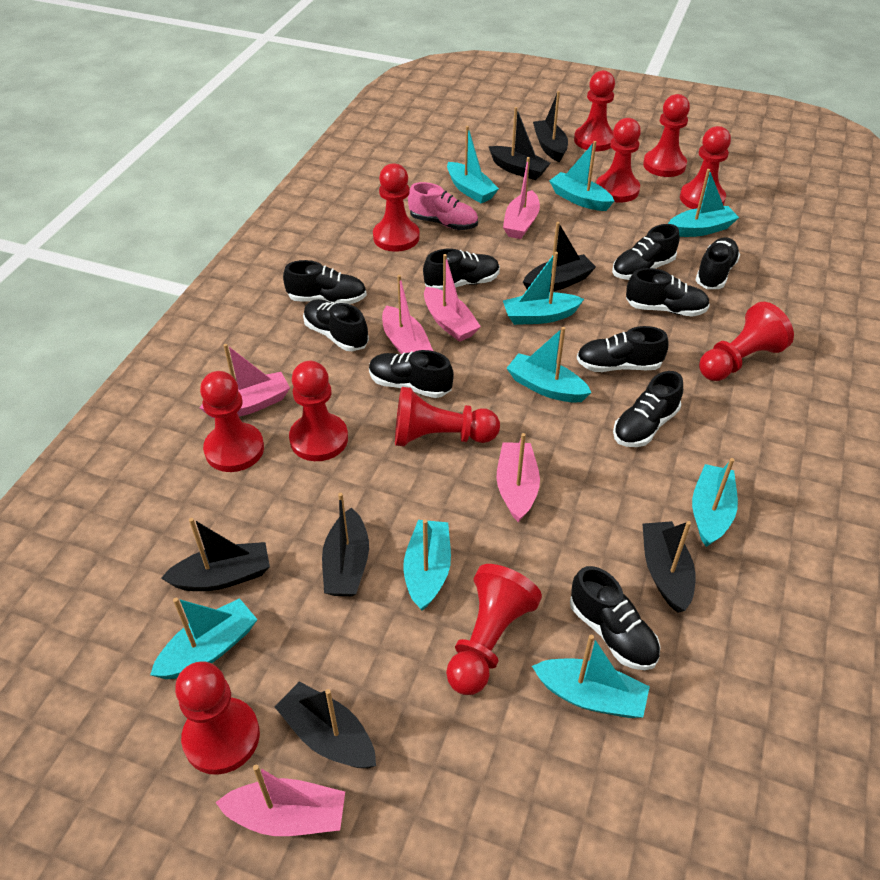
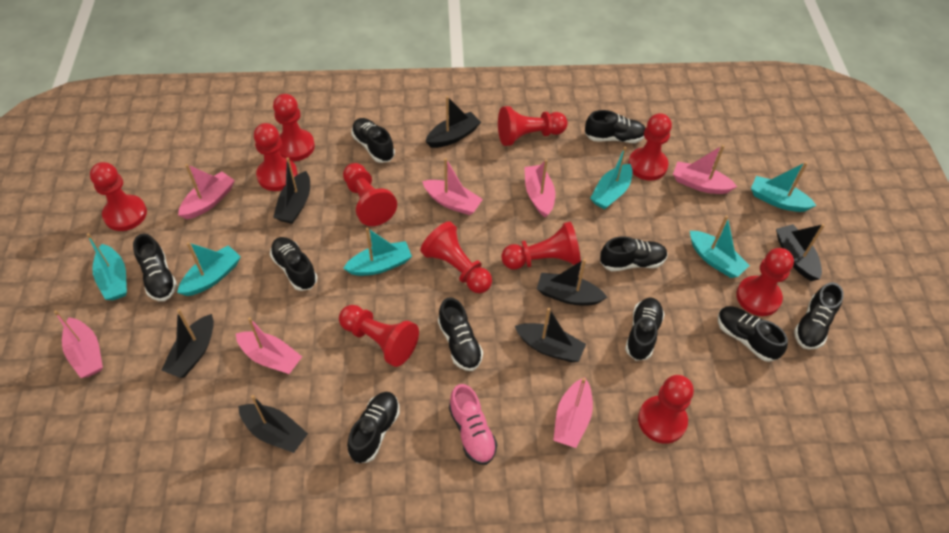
pink boat: 6 -> 7
turquoise boat: 9 -> 6

